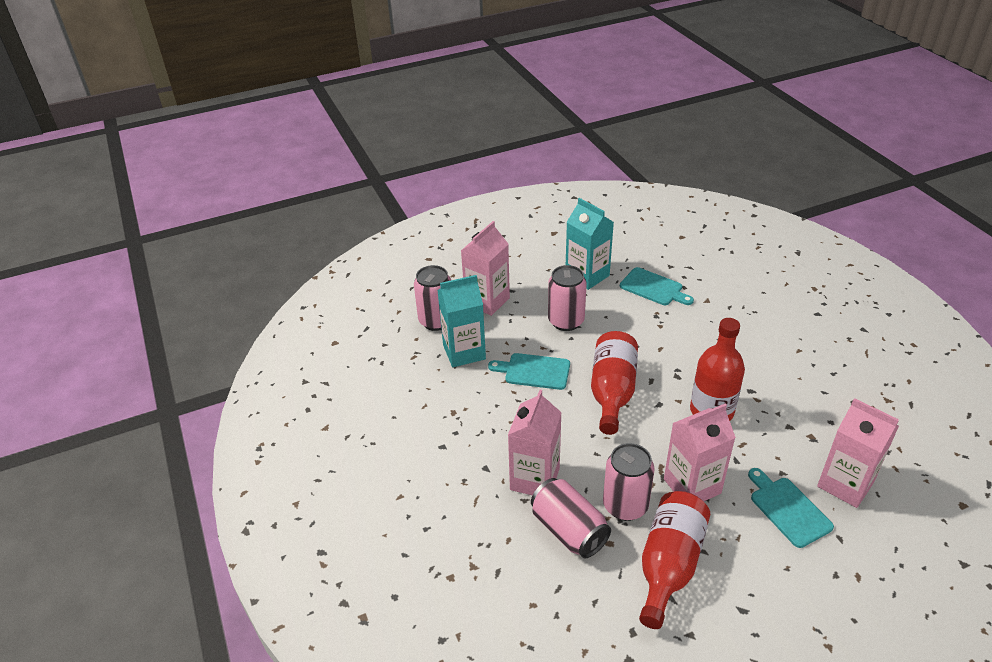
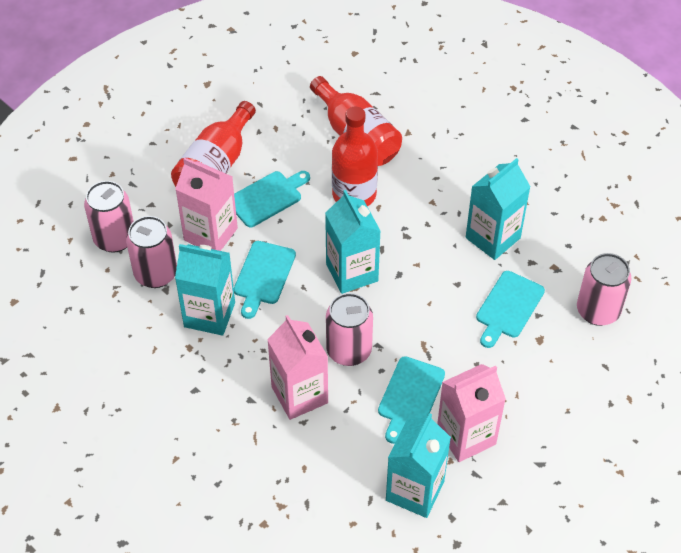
pink carton: 4 -> 3
turquoise carton: 2 -> 4
turquoise cutting board: 3 -> 4

